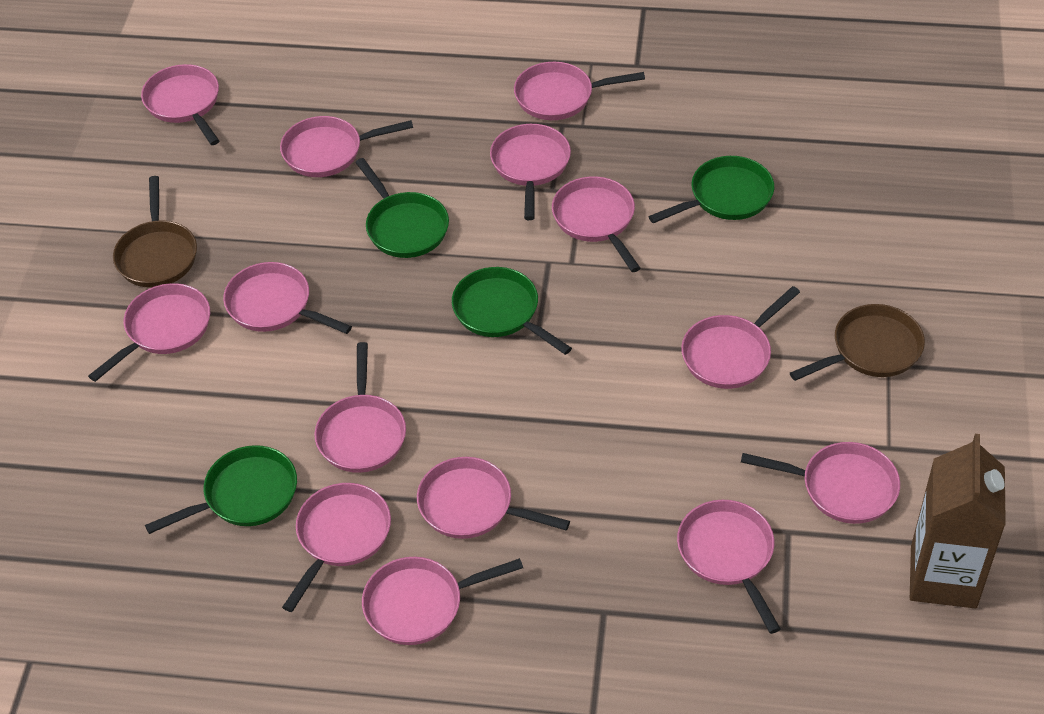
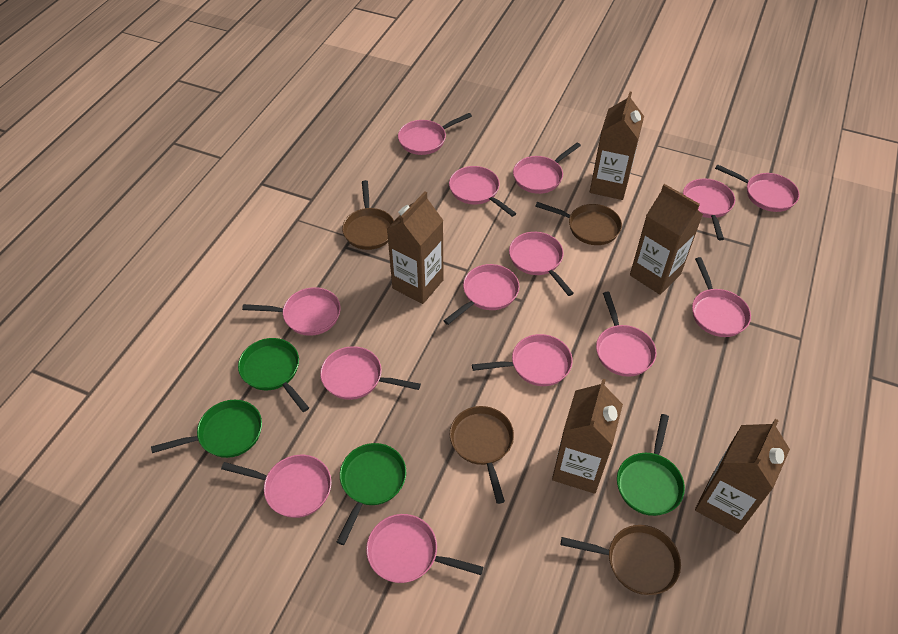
brown carton: 1 -> 5
brown pan: 2 -> 4

